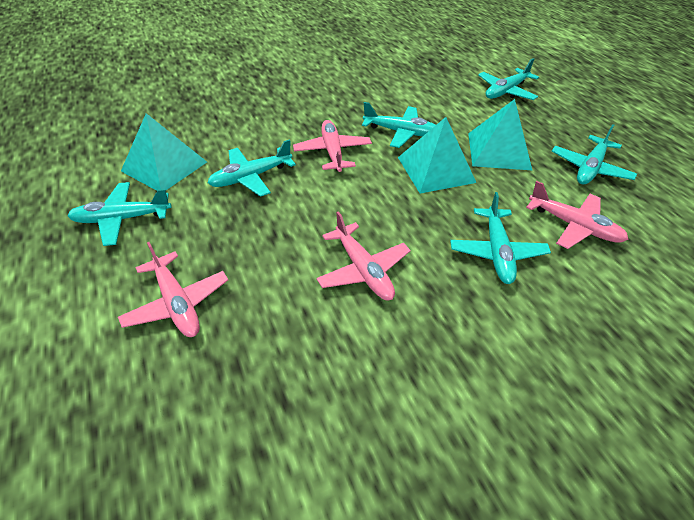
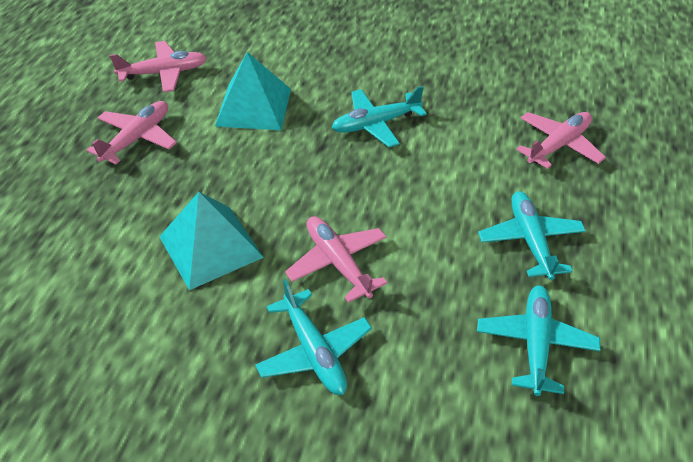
turquoise plane: 6 -> 4
turquoise pyramid: 3 -> 2

